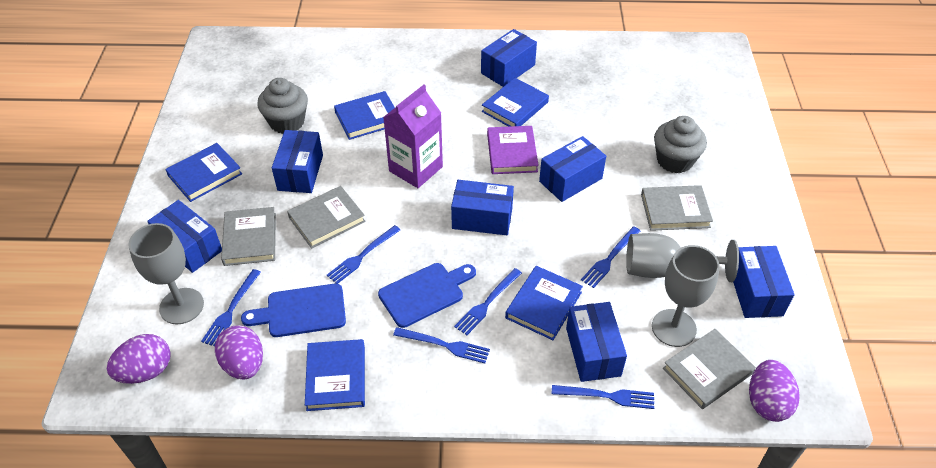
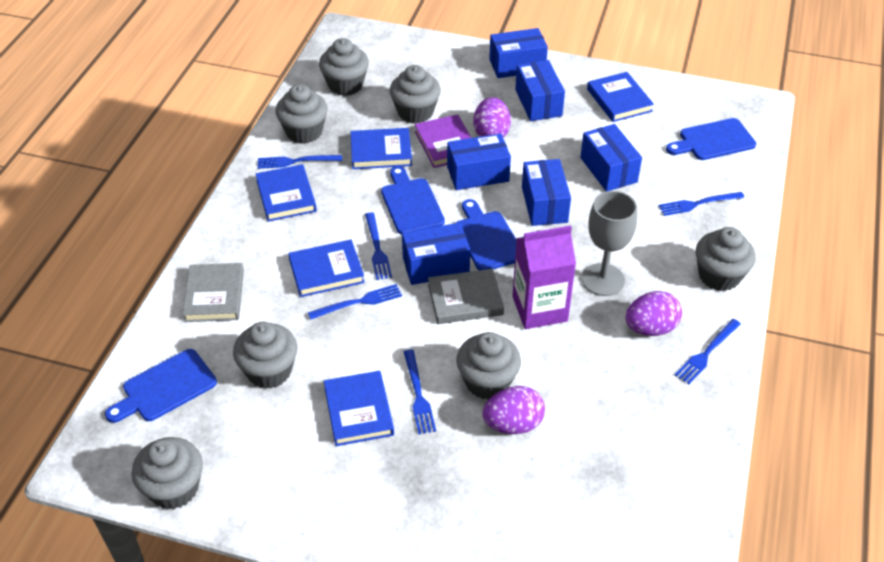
blue box: 7 -> 6
blue cutting board: 2 -> 4
grey book: 4 -> 2
grey cupcake: 2 -> 7
grey goblet: 3 -> 1

